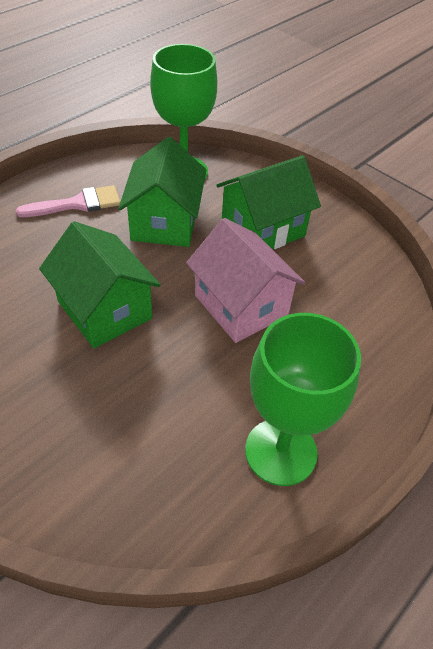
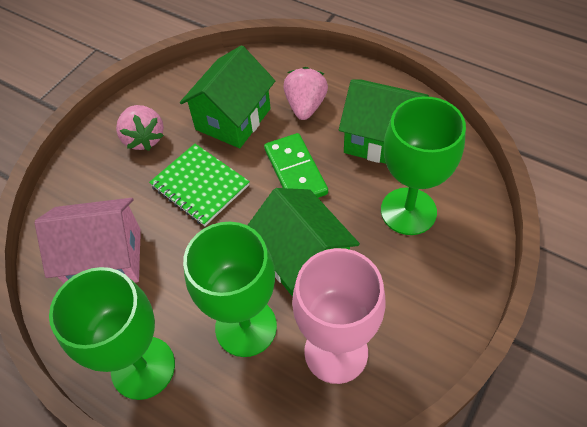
green domino: 0 -> 1
green goblet: 2 -> 3
green notebook: 0 -> 1
pink brush: 1 -> 0
pink goblet: 0 -> 1
pink strawberry: 0 -> 2

